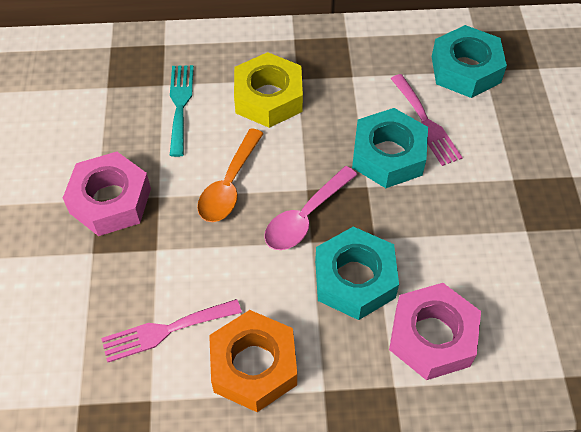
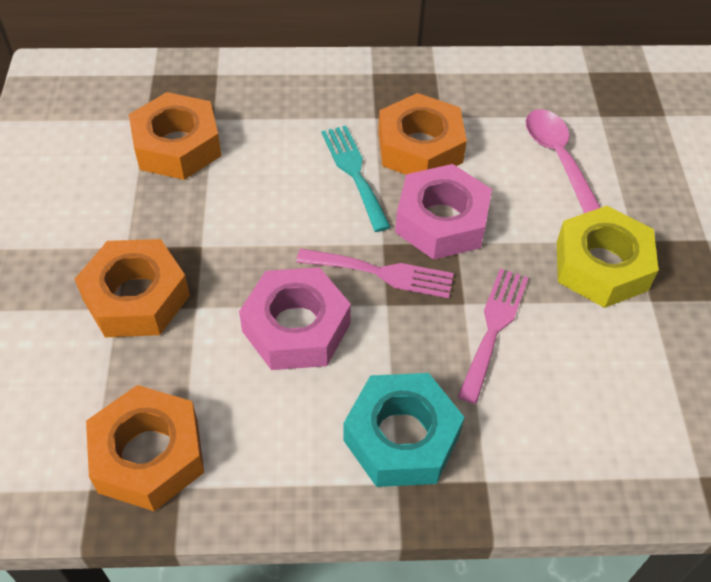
orange nut: 1 -> 4
orange spoon: 1 -> 0
turquoise nut: 3 -> 1

